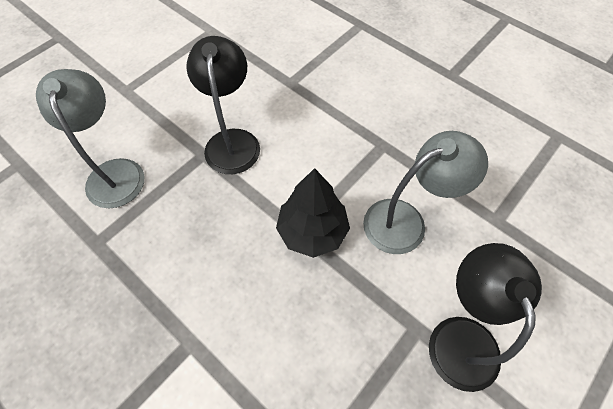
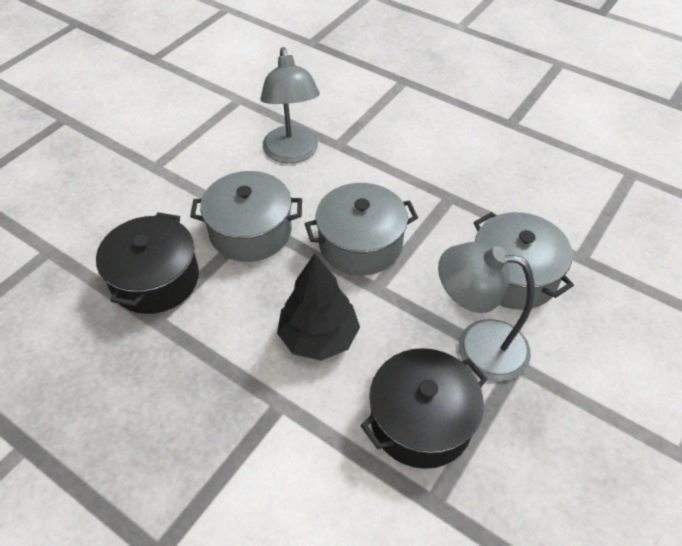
black lamp: 2 -> 0
black pot: 0 -> 2
grey pot: 0 -> 3

